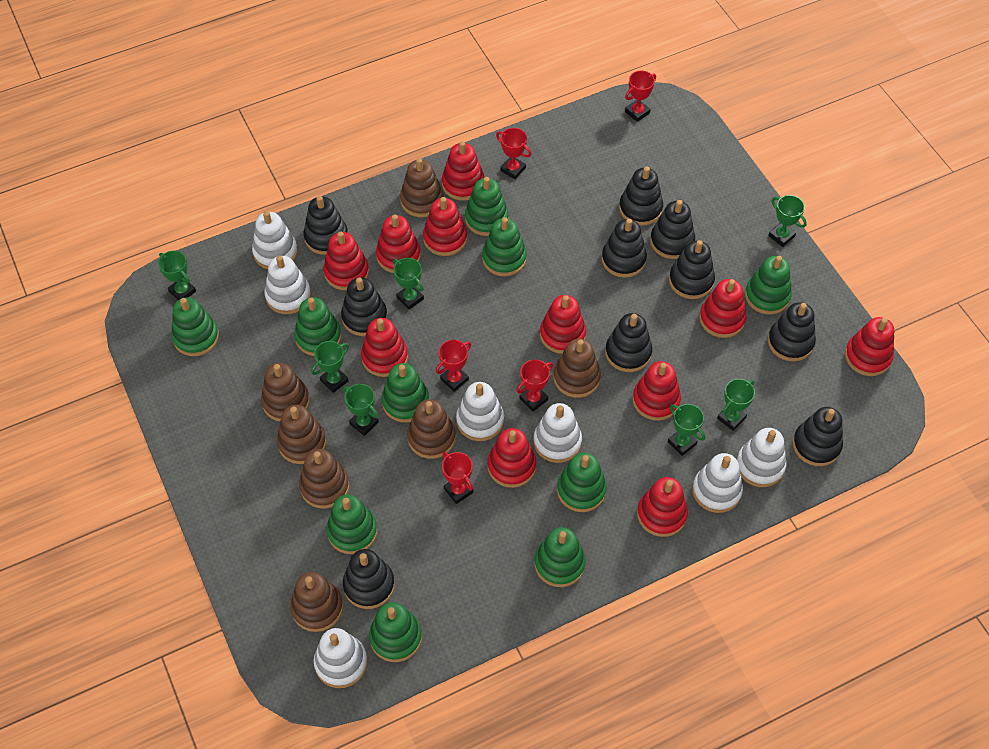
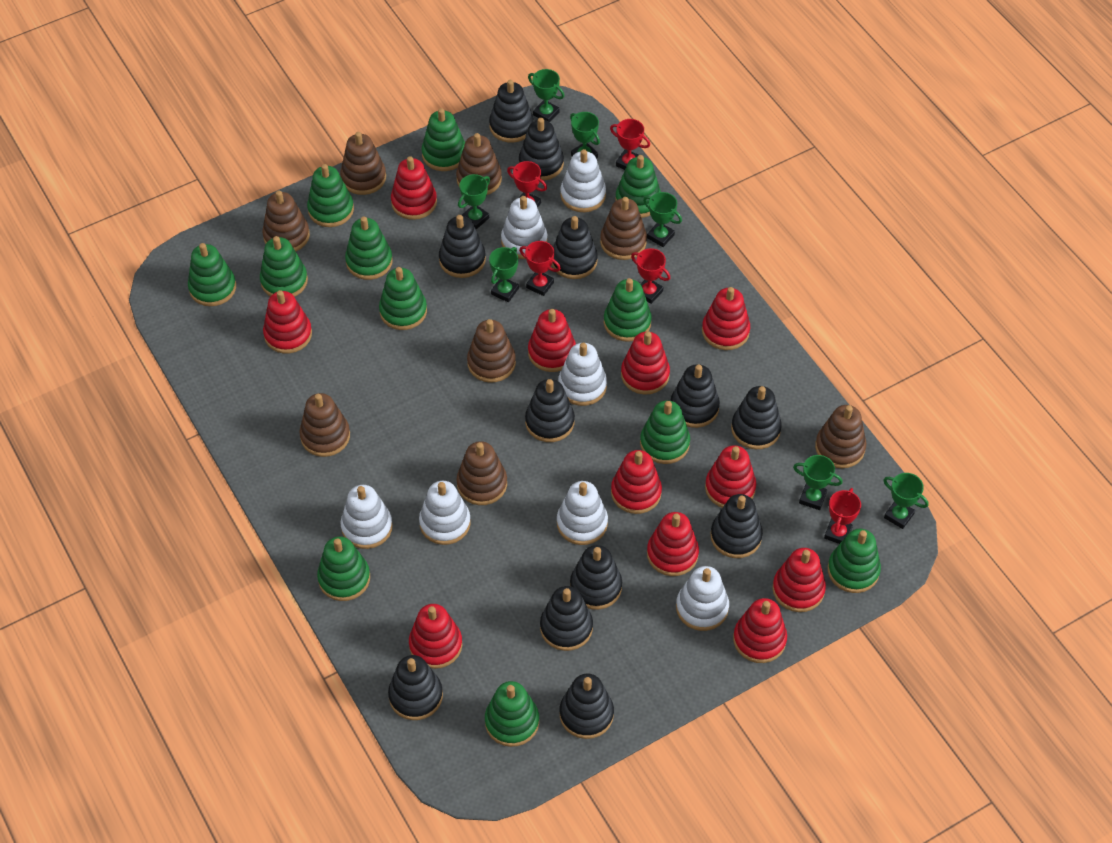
black stacking toy: 10 -> 12
brown stacking toy: 7 -> 8
green stacking toy: 10 -> 12

